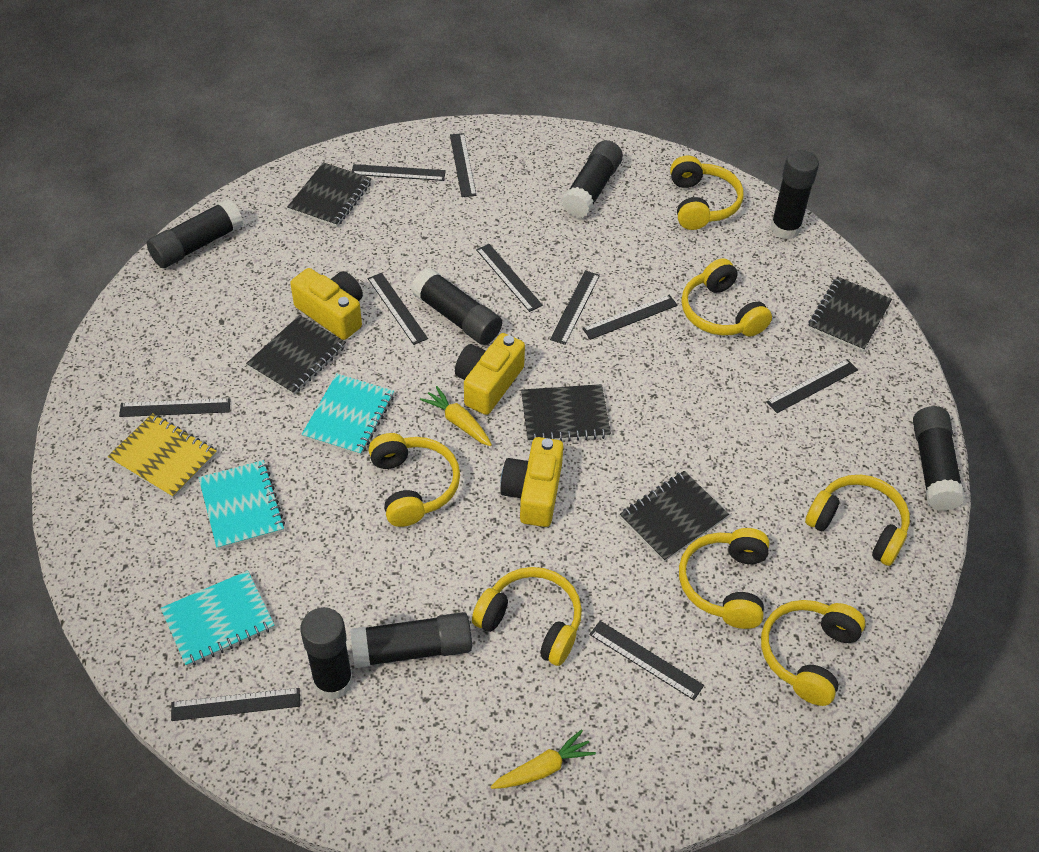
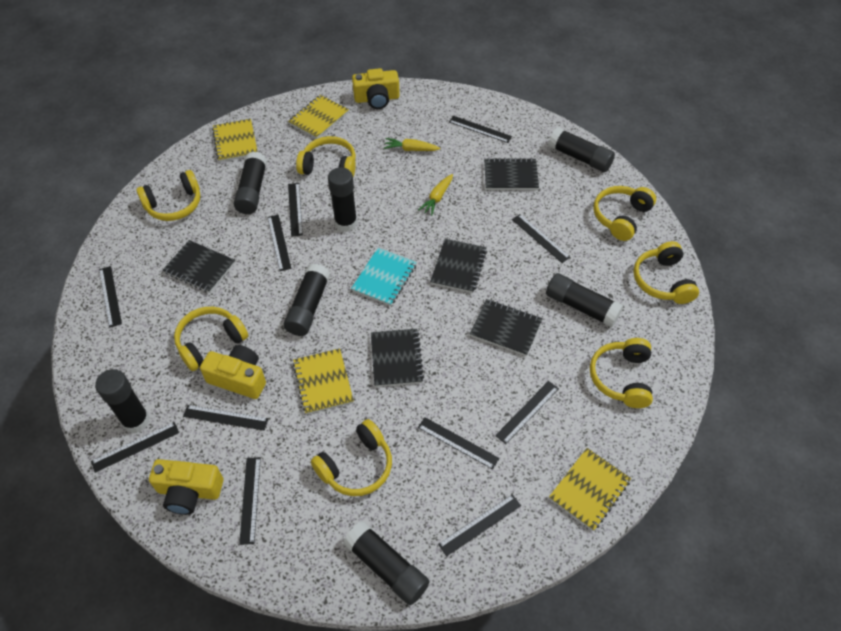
black ruler: 10 -> 11
turquoise notebook: 3 -> 1
yellow notebook: 1 -> 4

